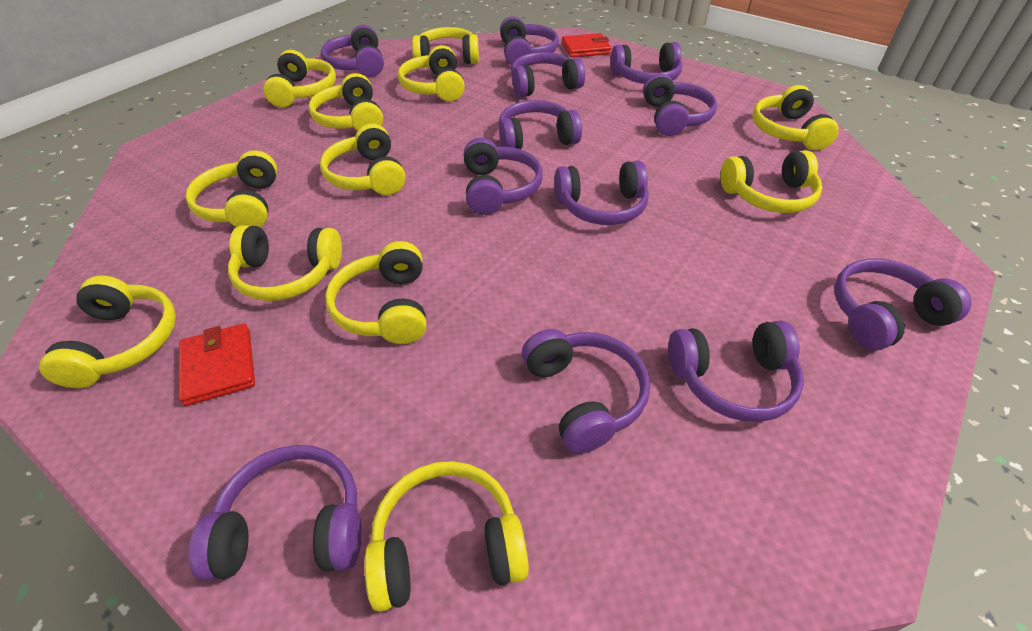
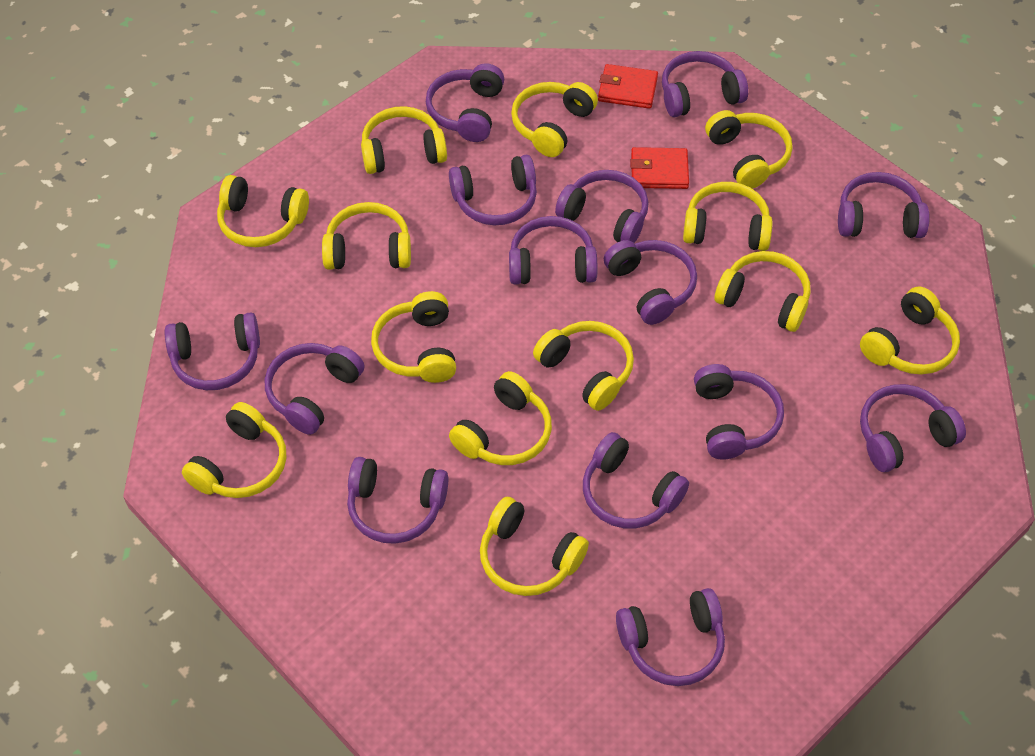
purple headphones: 12 -> 14
yellow headphones: 12 -> 13

